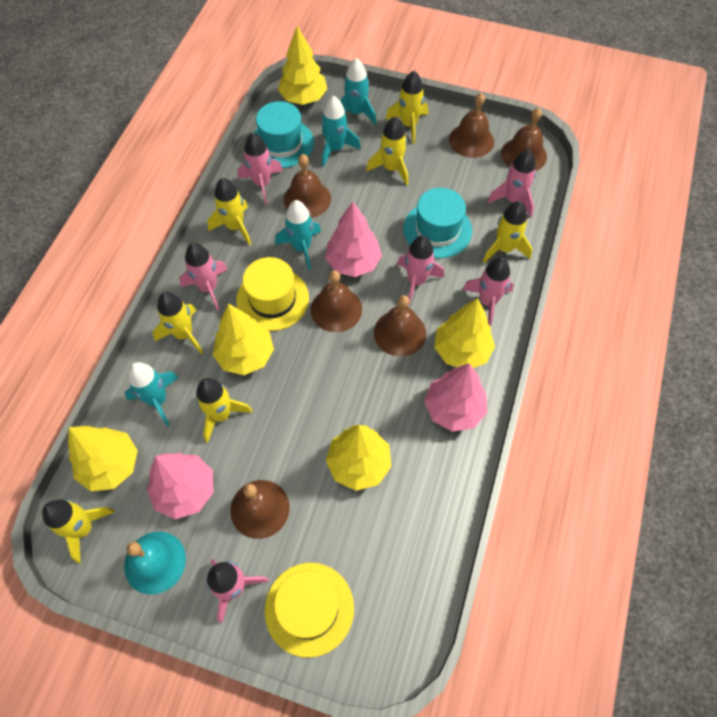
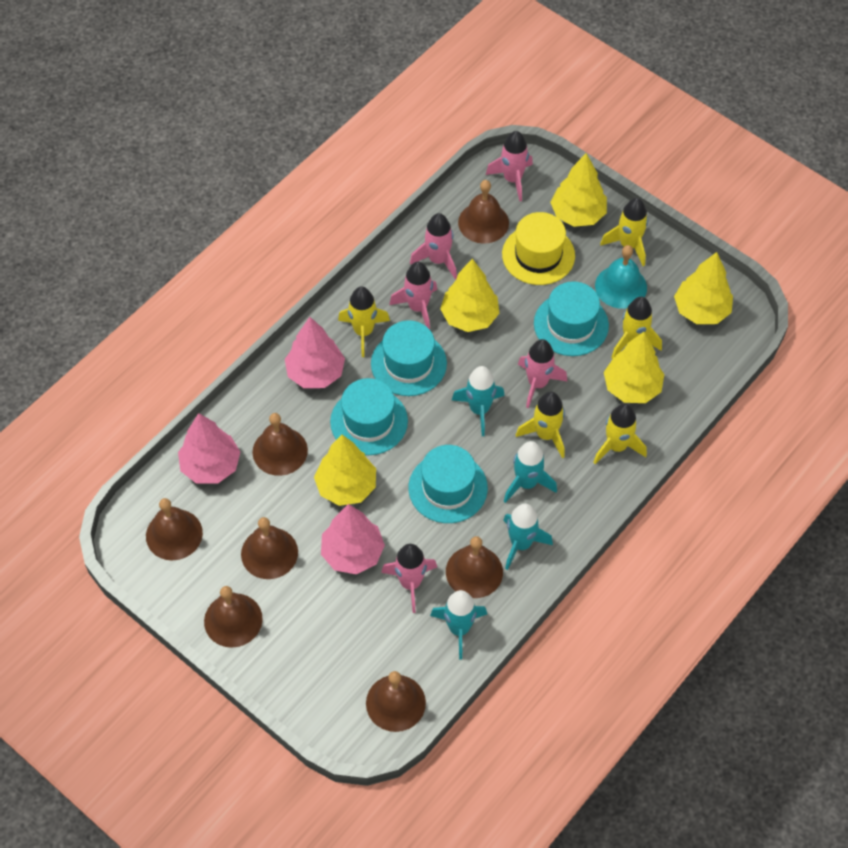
brown bell: 6 -> 7
pink rocket: 6 -> 5
turquoise hat: 2 -> 4
yellow hat: 2 -> 1
yellow rocket: 7 -> 5

